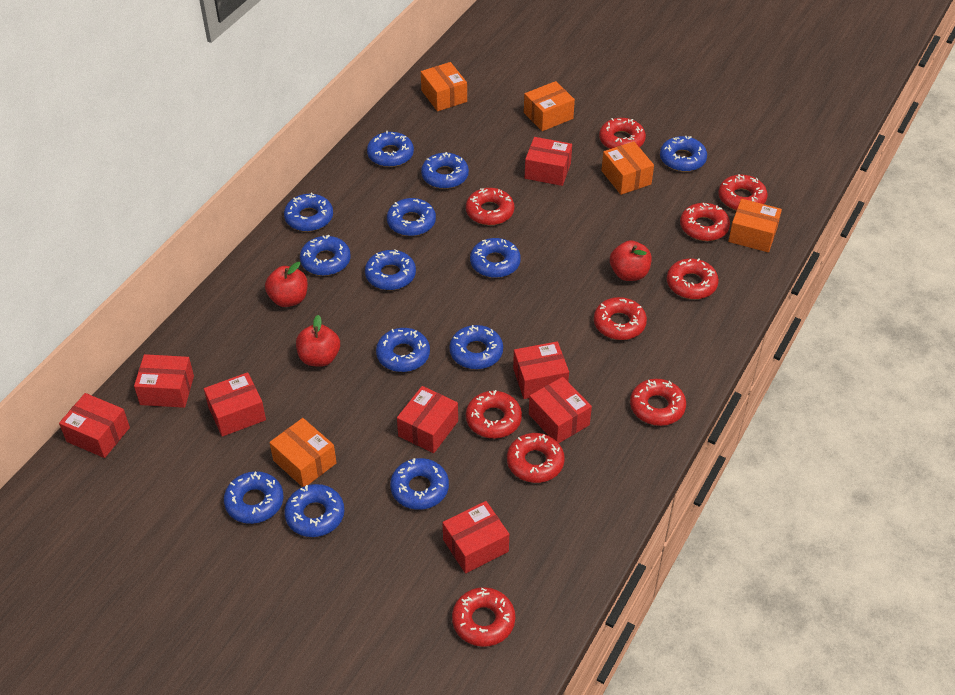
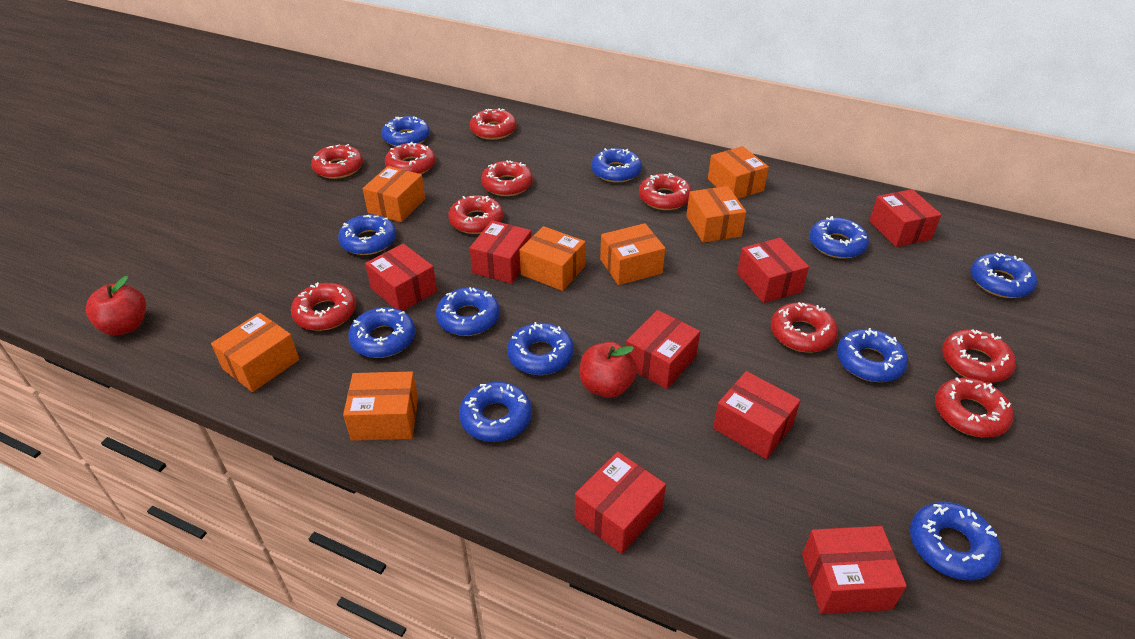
blue donut: 13 -> 11
orange box: 5 -> 7
red apple: 3 -> 2

